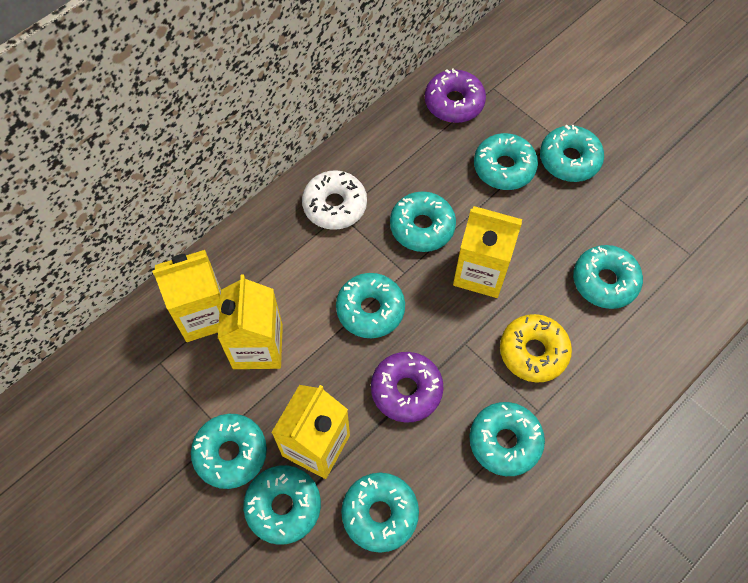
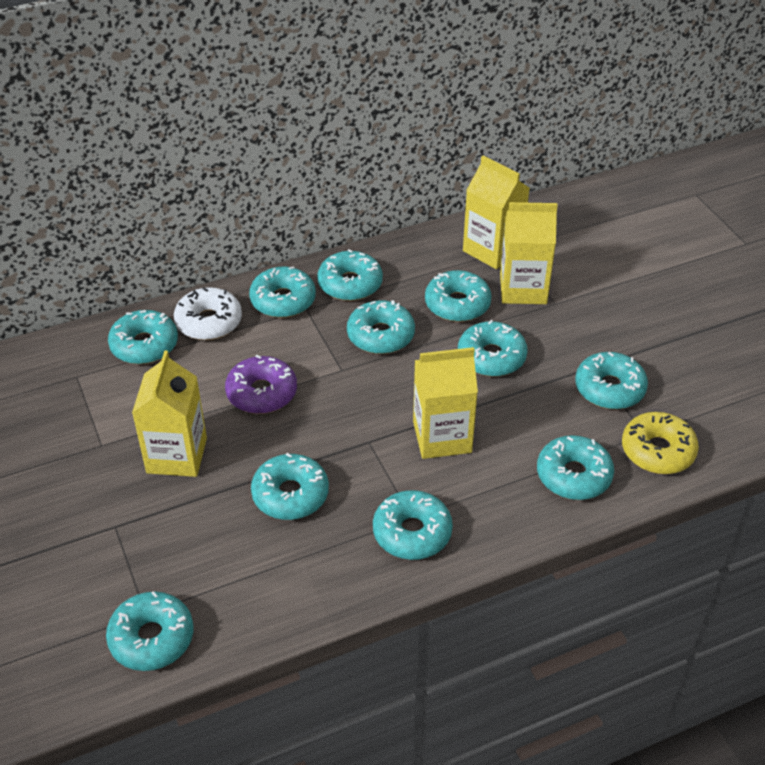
purple donut: 2 -> 1
turquoise donut: 9 -> 11

